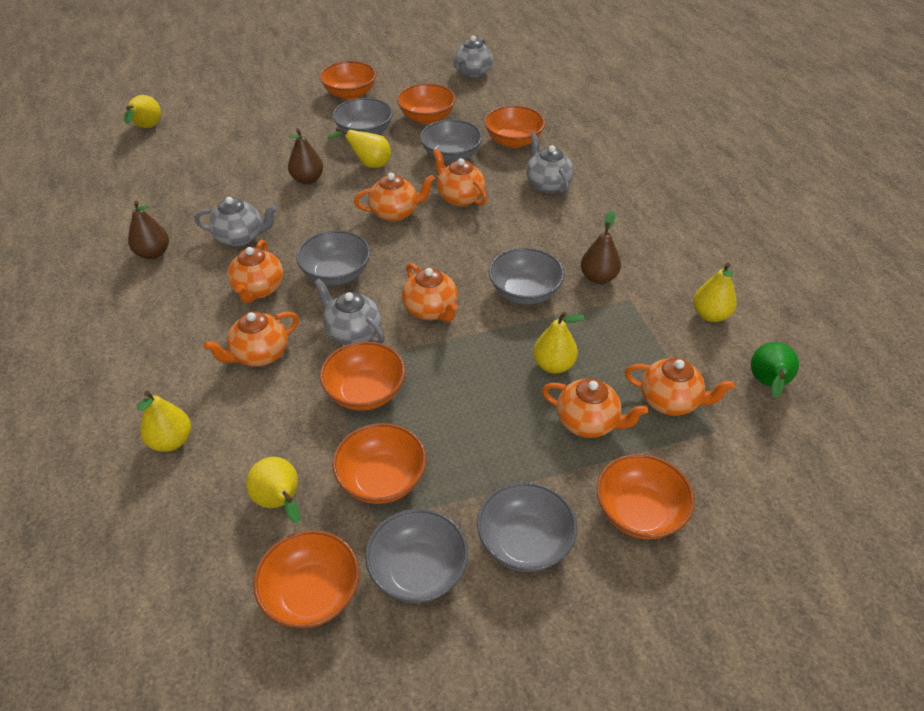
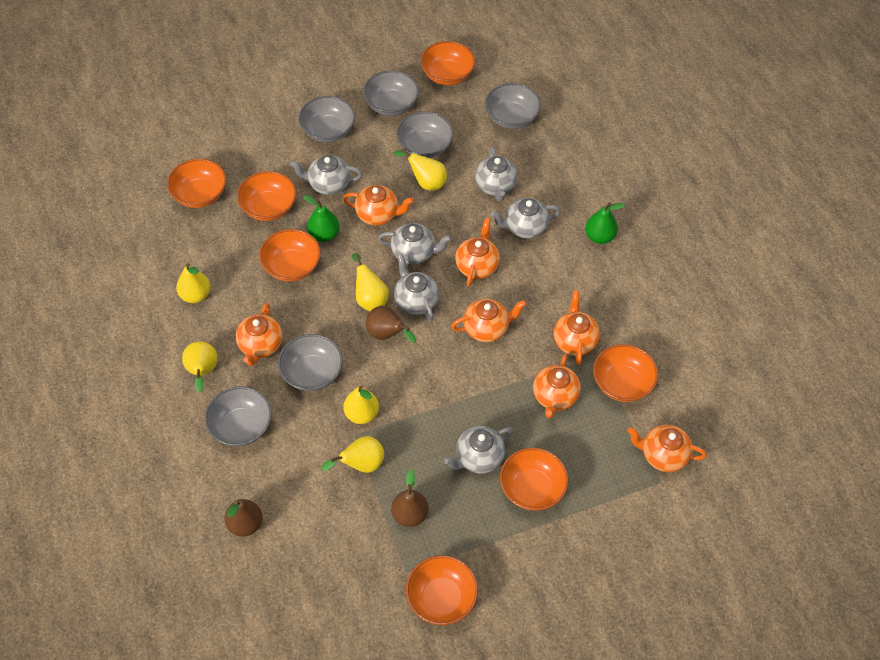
green pear: 1 -> 2
grey teapot: 4 -> 6

